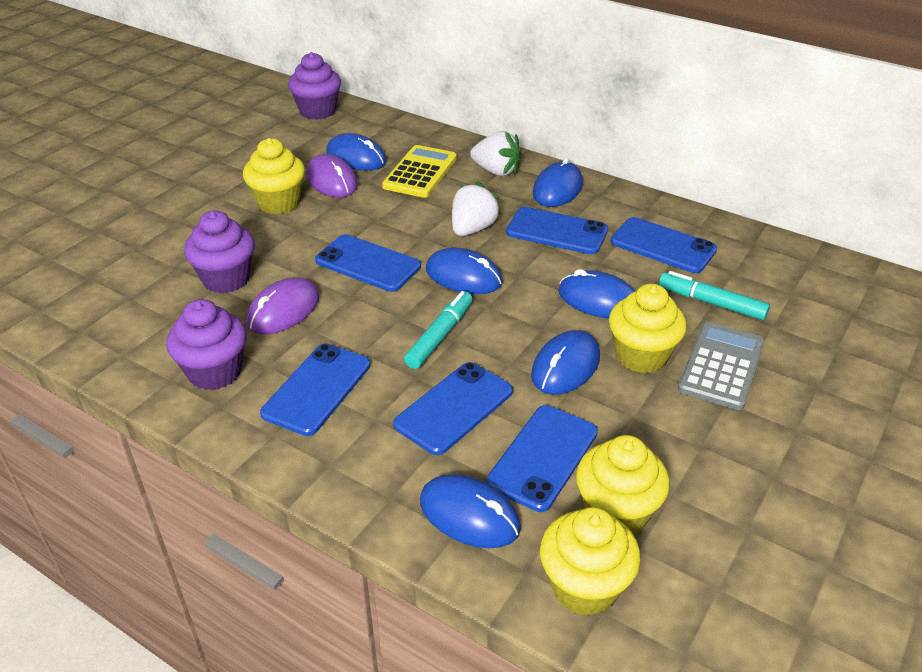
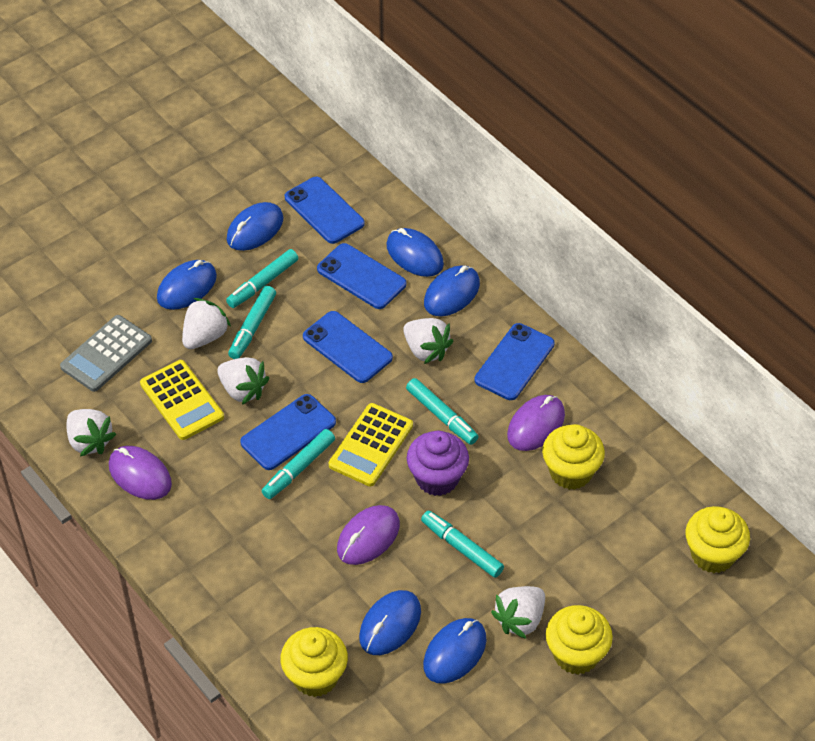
blue phone: 6 -> 5
purple cupcake: 3 -> 1
purple mouse: 2 -> 3
turquoise marker: 2 -> 5
white strawberry: 2 -> 5
yellow calculator: 1 -> 2

